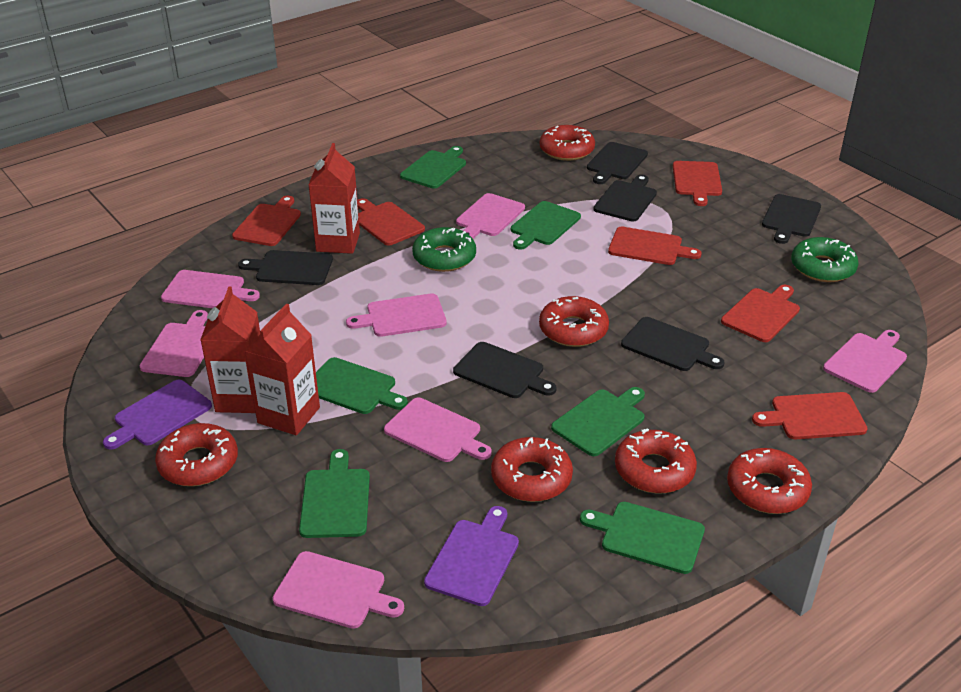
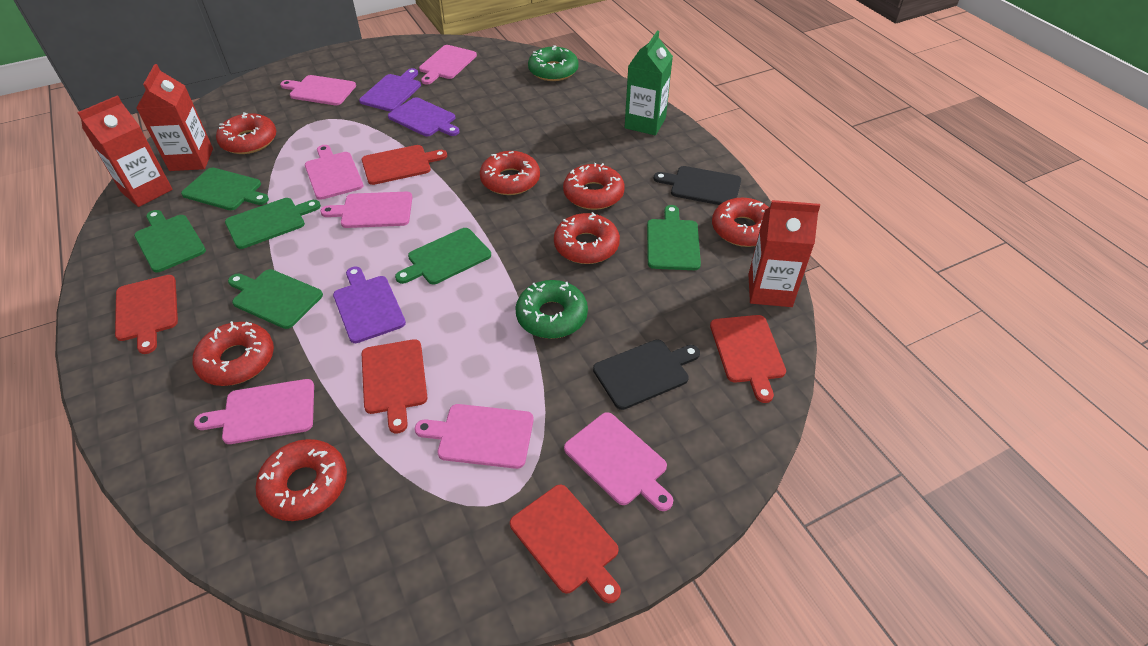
black cutting board: 6 -> 2
green carton: 0 -> 1
purple cutting board: 2 -> 3
red cutting board: 6 -> 5
red donut: 6 -> 7

